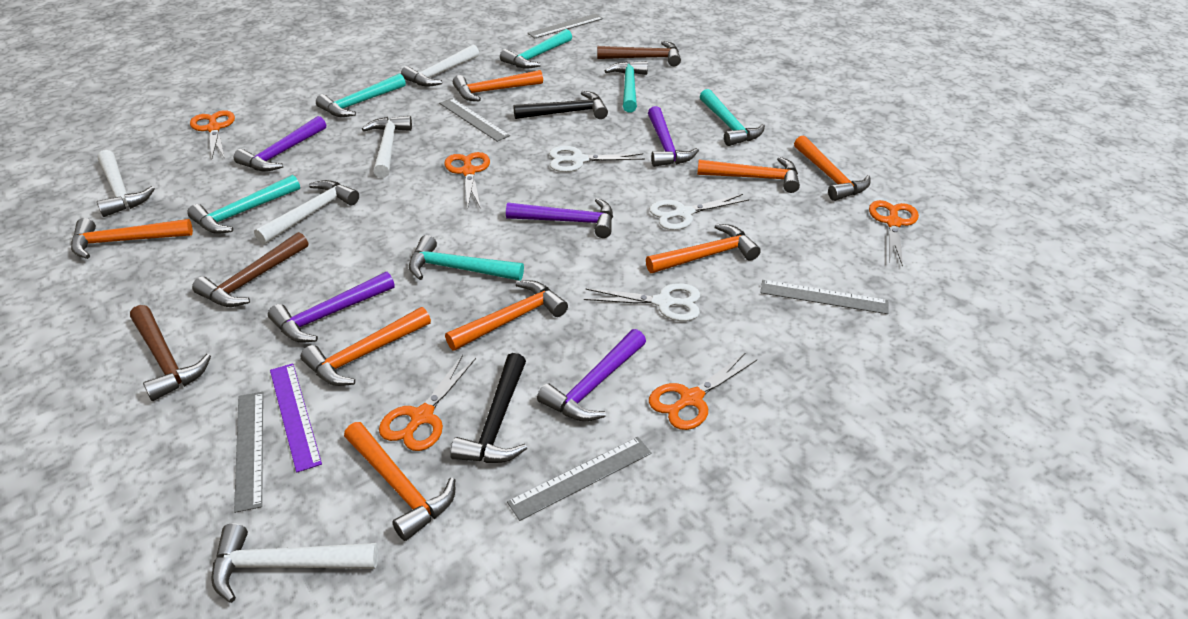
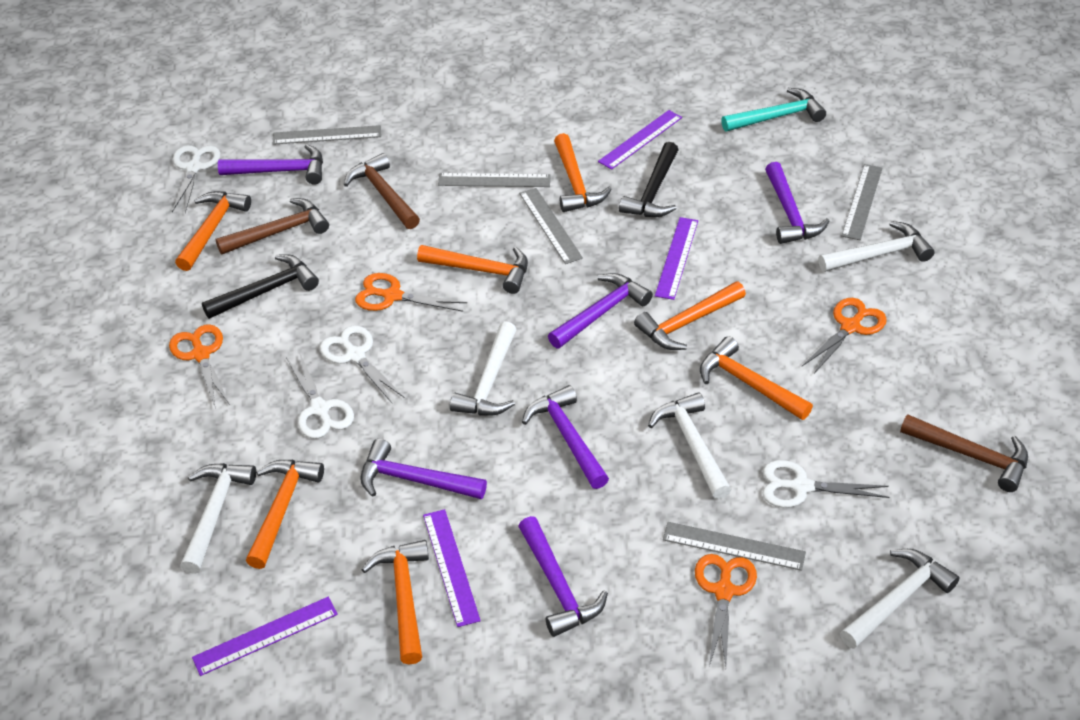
orange hammer: 8 -> 7
orange scissors: 5 -> 4
purple hammer: 5 -> 6
purple ruler: 1 -> 4
turquoise hammer: 6 -> 1
white scissors: 3 -> 4

